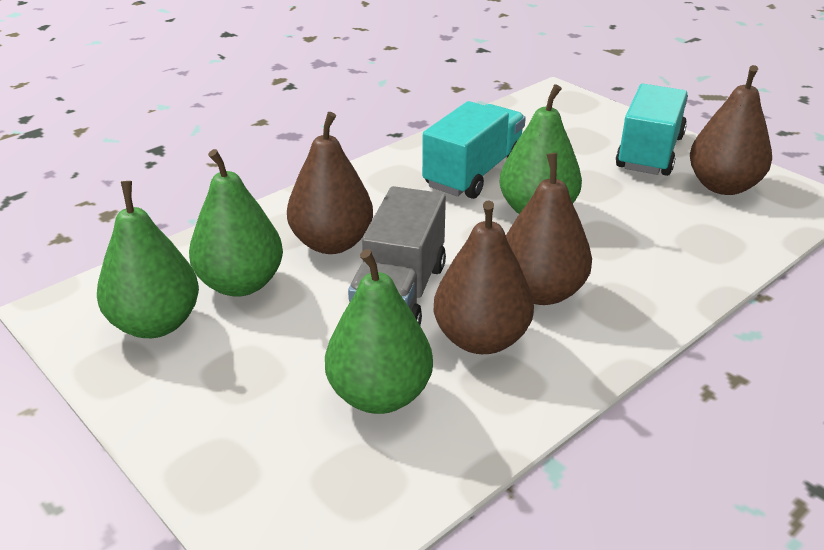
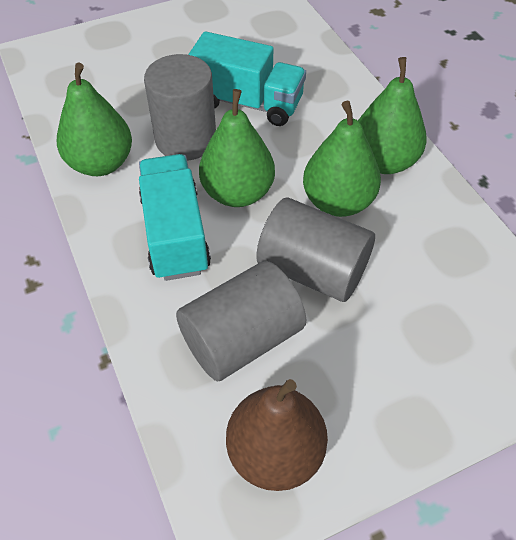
brown pear: 4 -> 1
grey cylinder: 0 -> 3
grey truck: 1 -> 0

